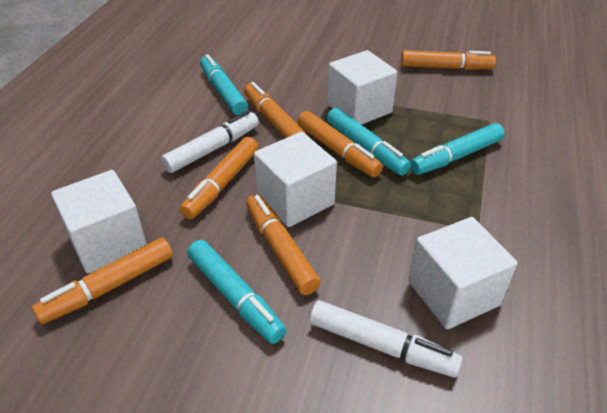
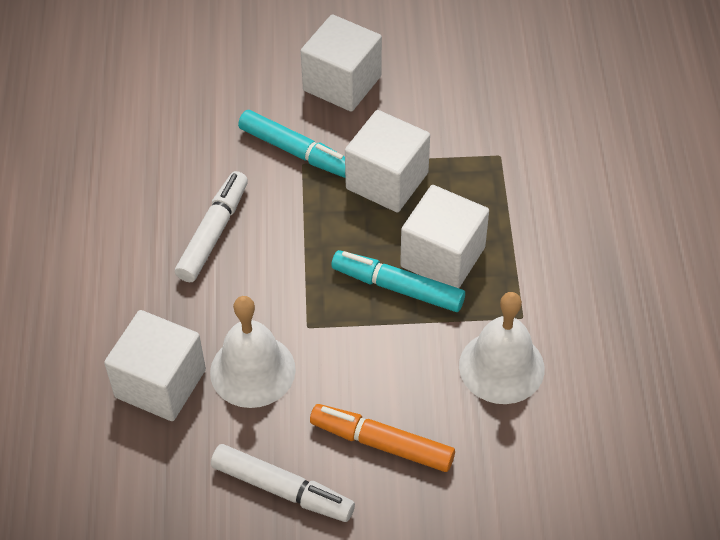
orange marker: 6 -> 1
turquoise marker: 4 -> 2
white bell: 0 -> 2

